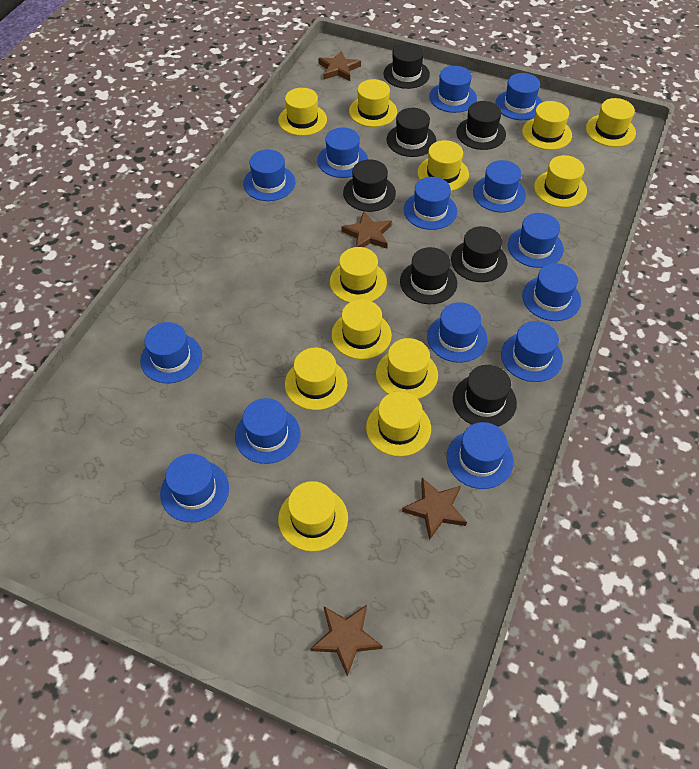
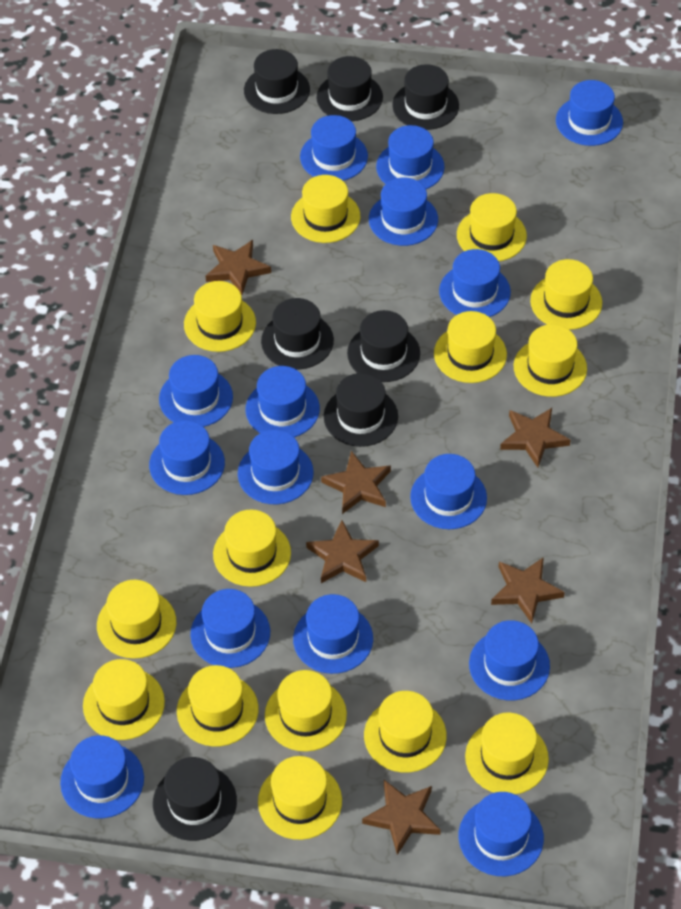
blue hat: 14 -> 15
brown star: 4 -> 6
yellow hat: 12 -> 14

